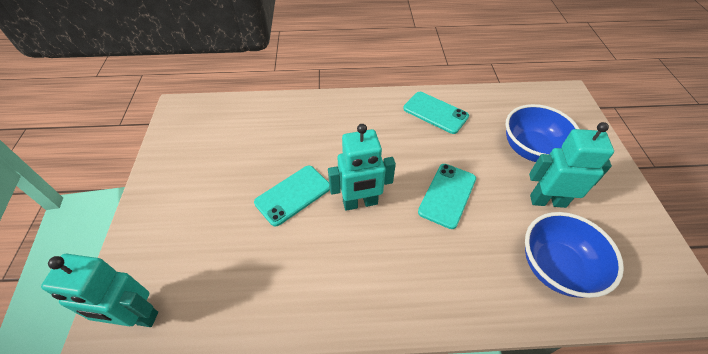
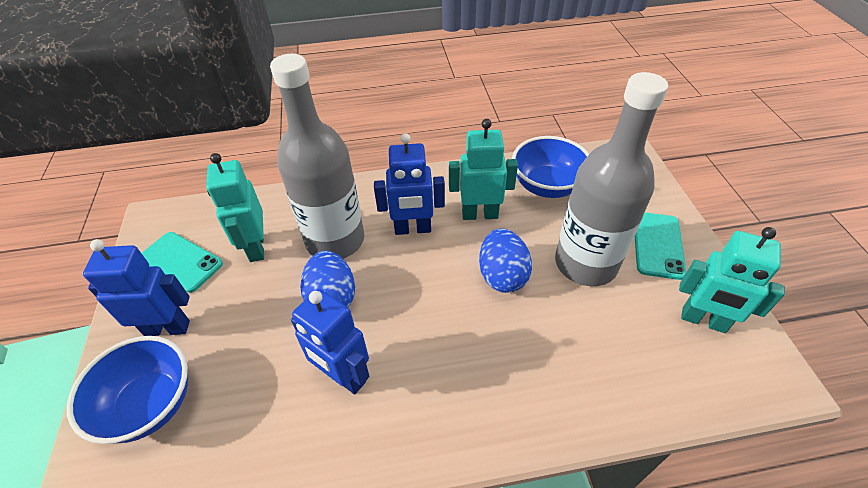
blue egg: 0 -> 2
blue robot: 0 -> 3
grey bottle: 0 -> 2
turquoise phone: 3 -> 2

